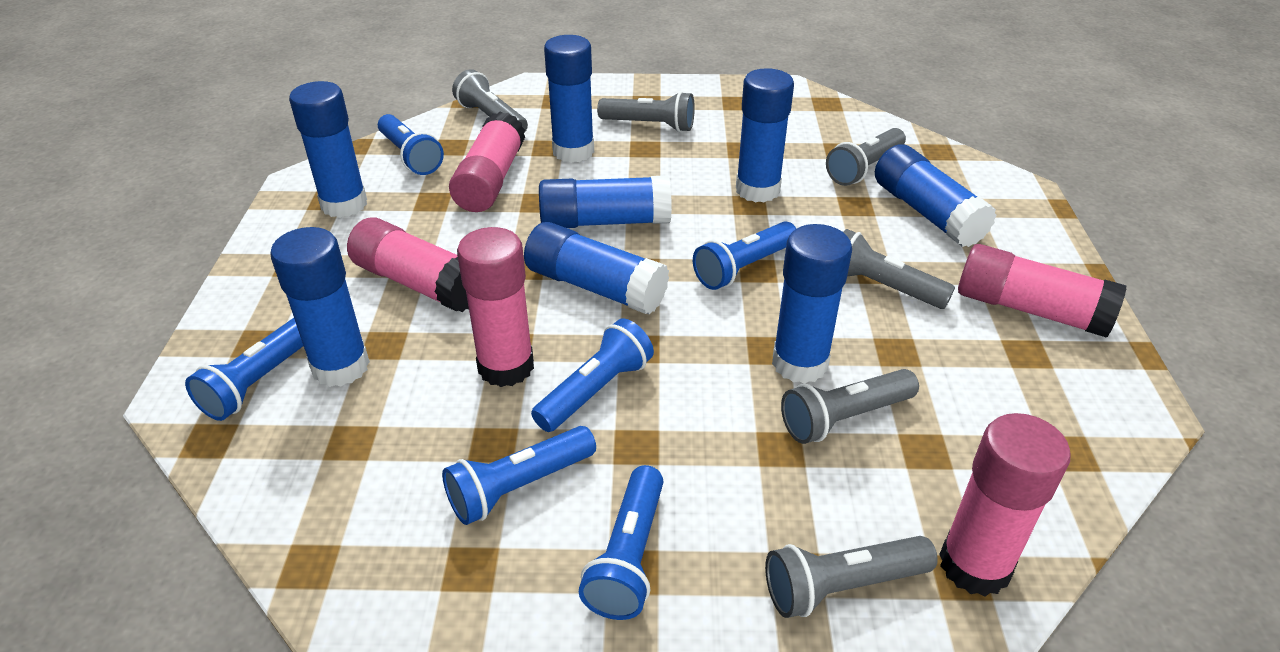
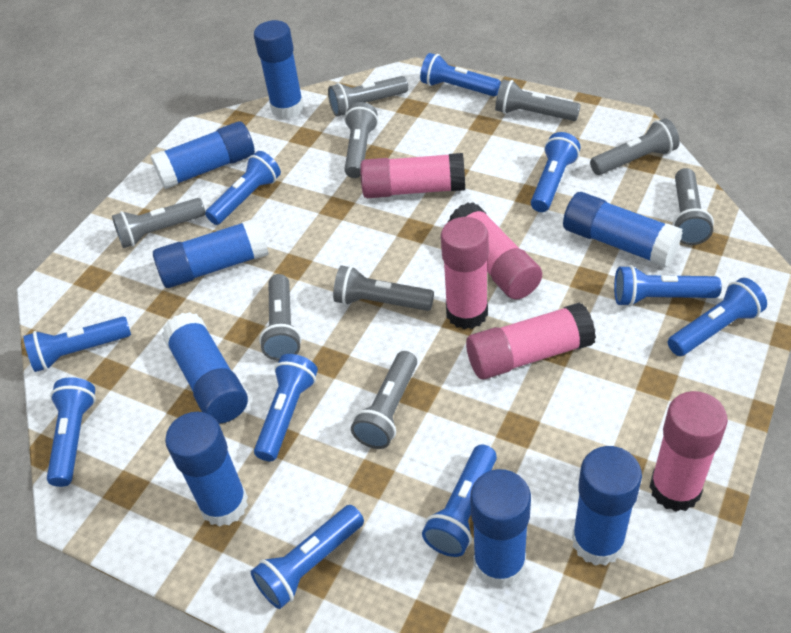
blue flashlight: 6 -> 10
grey flashlight: 6 -> 9

